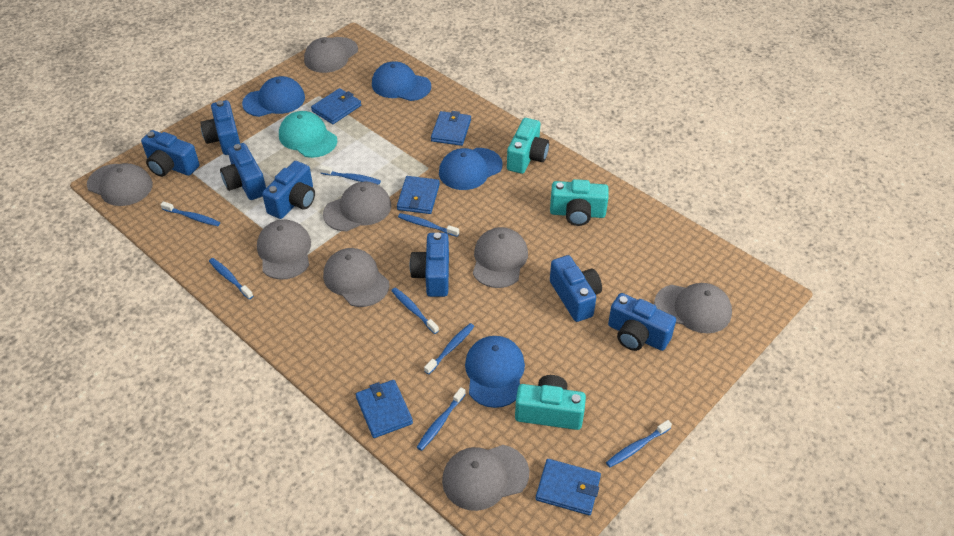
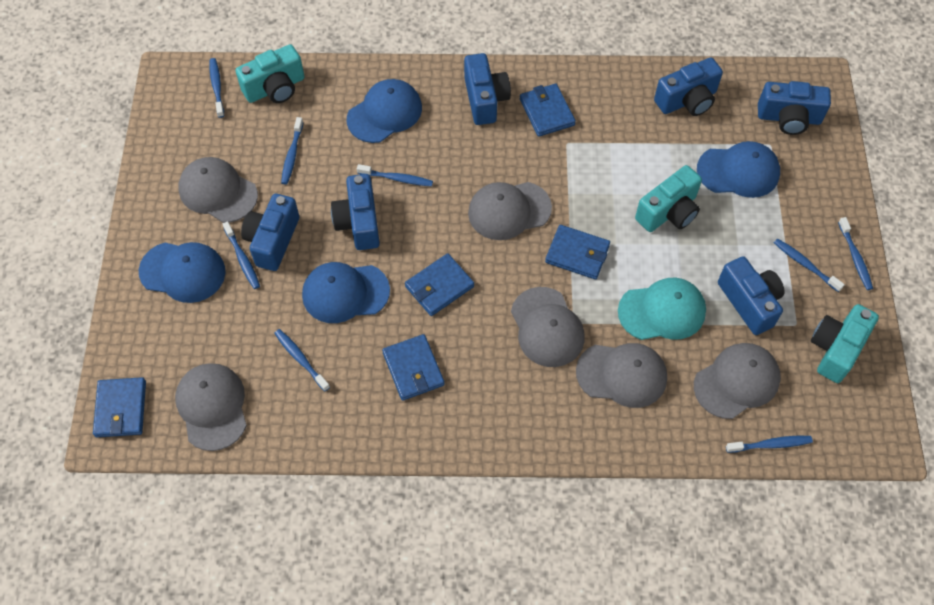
blue camera: 7 -> 6
grey cap: 8 -> 6

